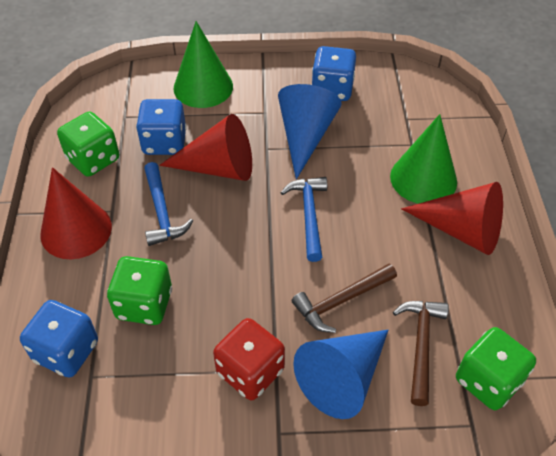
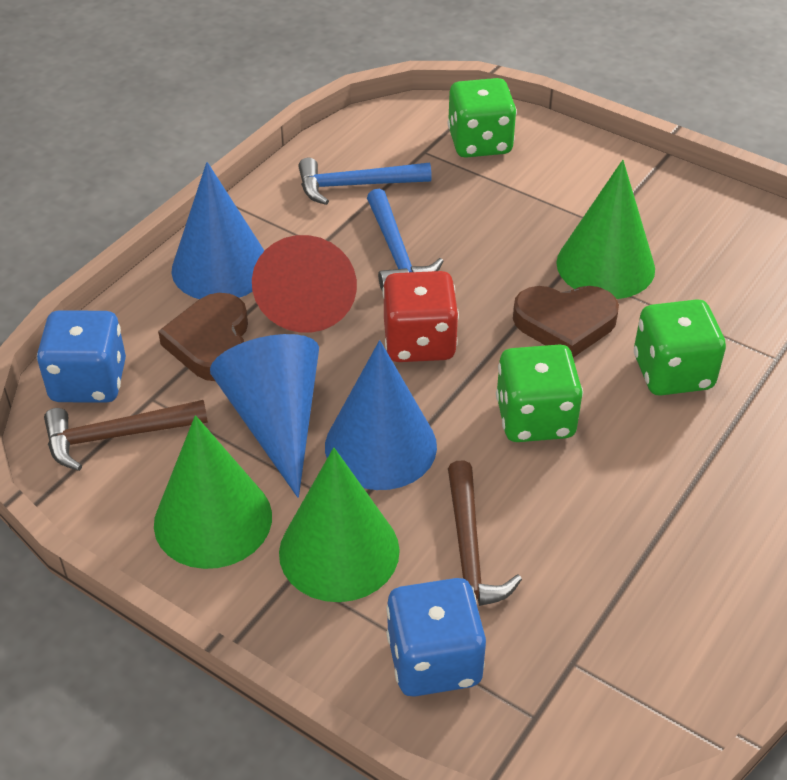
blue cone: 2 -> 3
blue dice: 3 -> 2
brown heart: 0 -> 2
green cone: 2 -> 3
red cone: 3 -> 1

